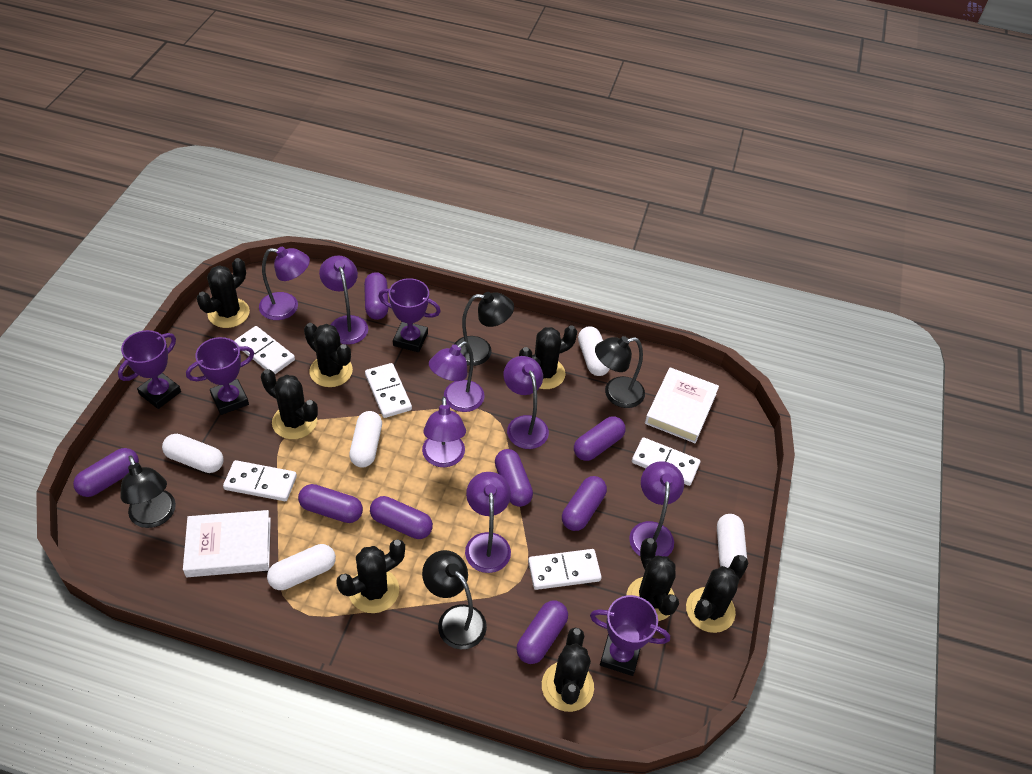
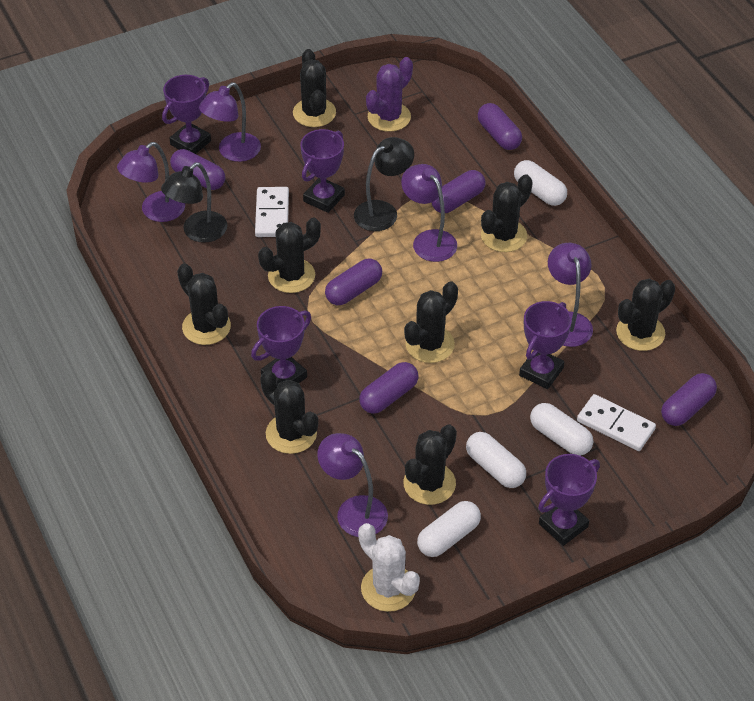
black lamp: 4 -> 2
purple cactus: 0 -> 1
purple capsule: 8 -> 6
purple lamp: 7 -> 5
purple trophy: 4 -> 5
white book: 2 -> 0
white cactus: 0 -> 1
white capsule: 5 -> 4
white domino: 5 -> 2

